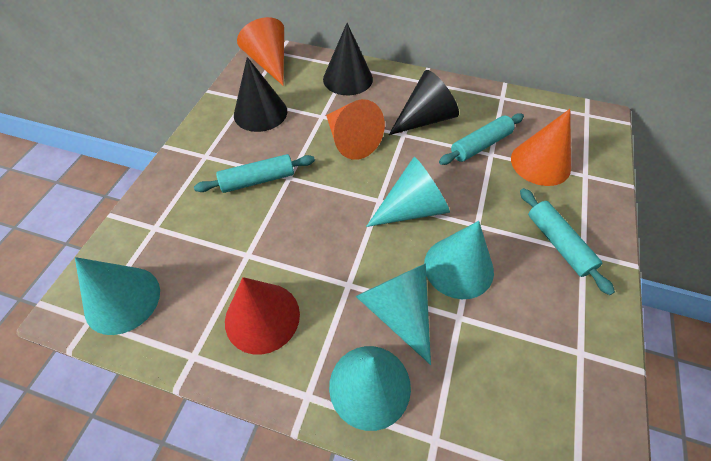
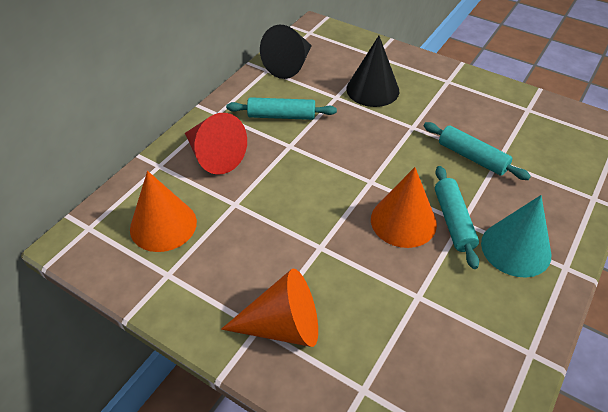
black cone: 3 -> 2
turquoise cone: 5 -> 1

